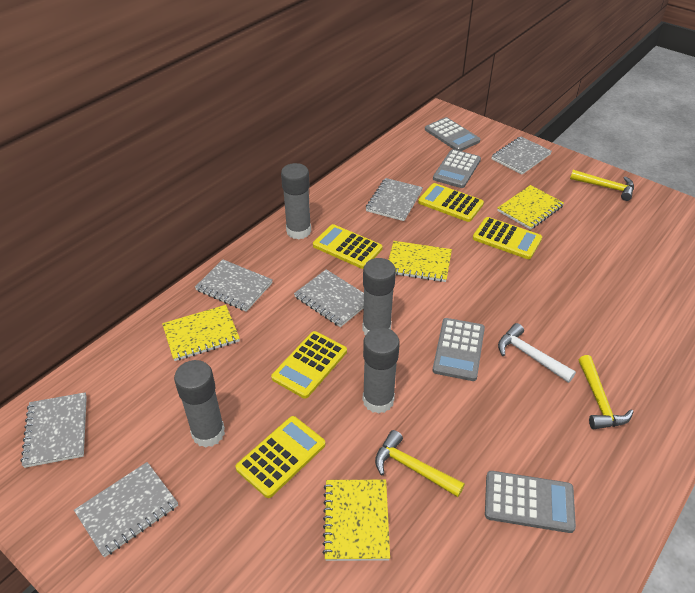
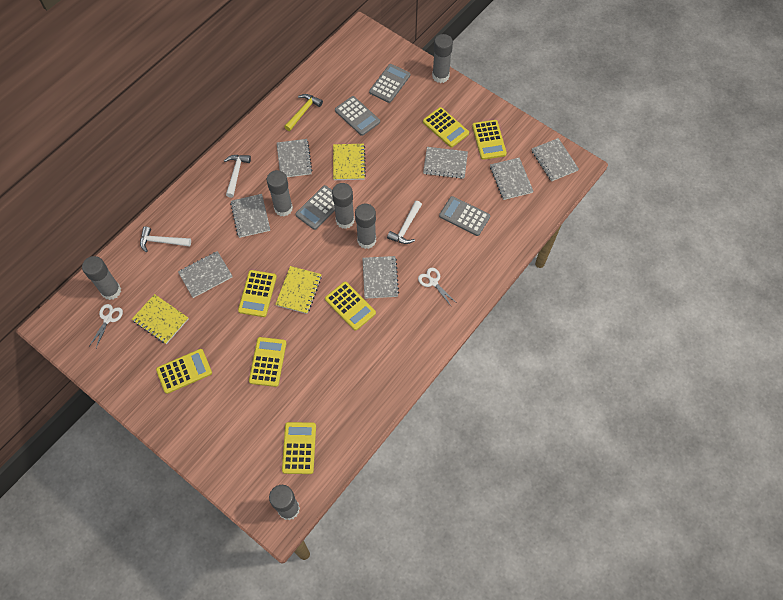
grey glue stick: 4 -> 6
grey notebook: 6 -> 7
white hammer: 1 -> 3
white scissors: 0 -> 2
yellow calculator: 5 -> 7
yellow hammer: 3 -> 1
yellow notebook: 4 -> 3

